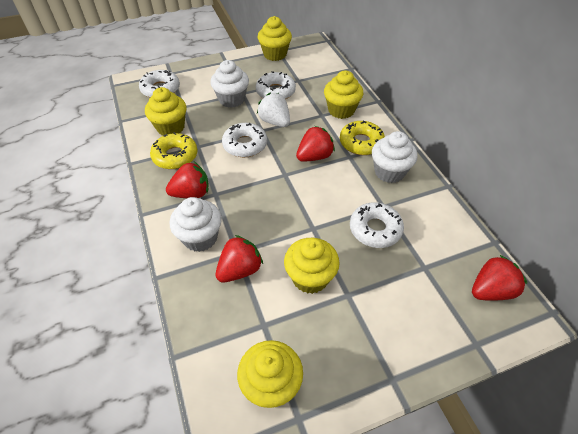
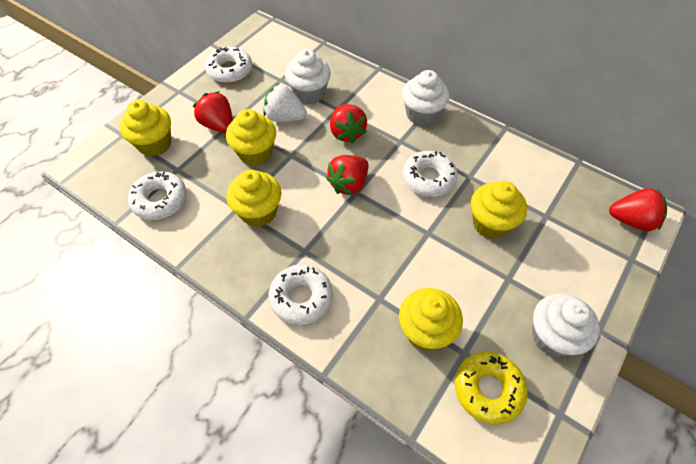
yellow donut: 2 -> 1

